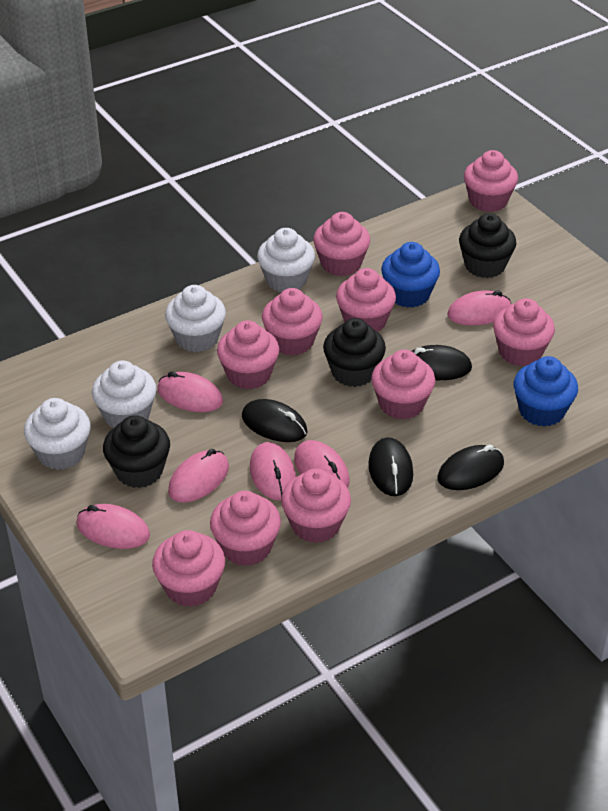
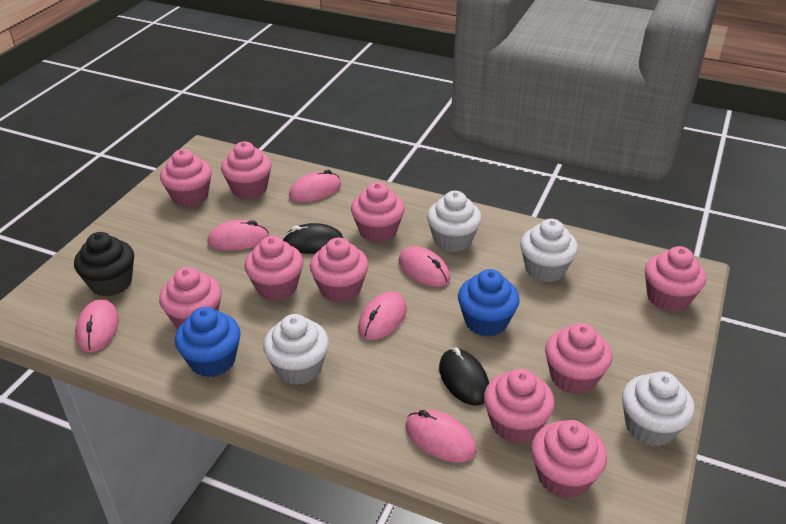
black cupcake: 3 -> 1
black mouse: 4 -> 2

